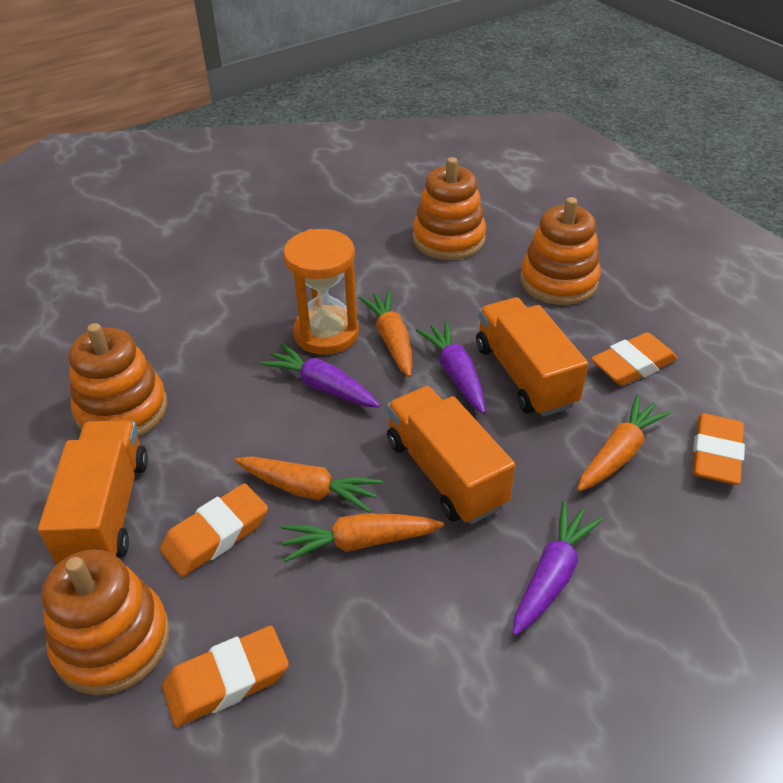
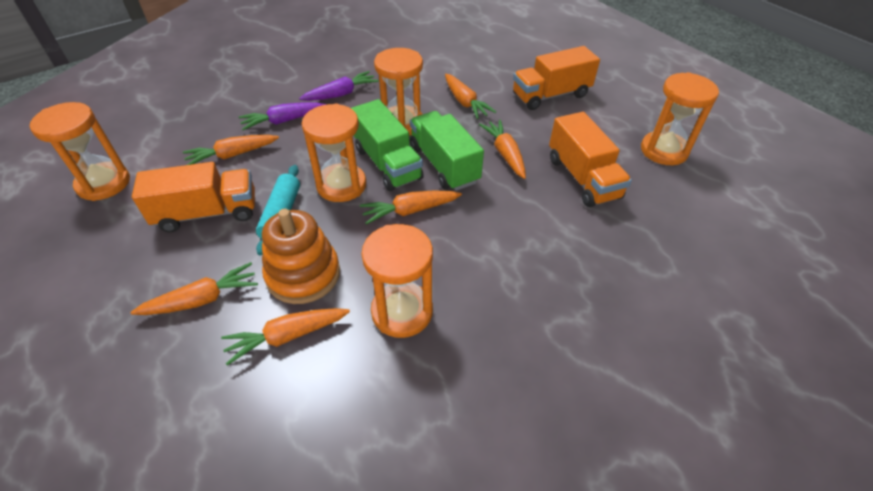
green truck: 0 -> 2
orange carrot: 4 -> 6
orange eraser: 4 -> 0
orange hourglass: 1 -> 5
orange stacking toy: 4 -> 1
purple carrot: 3 -> 2
turquoise rolling pin: 0 -> 1

